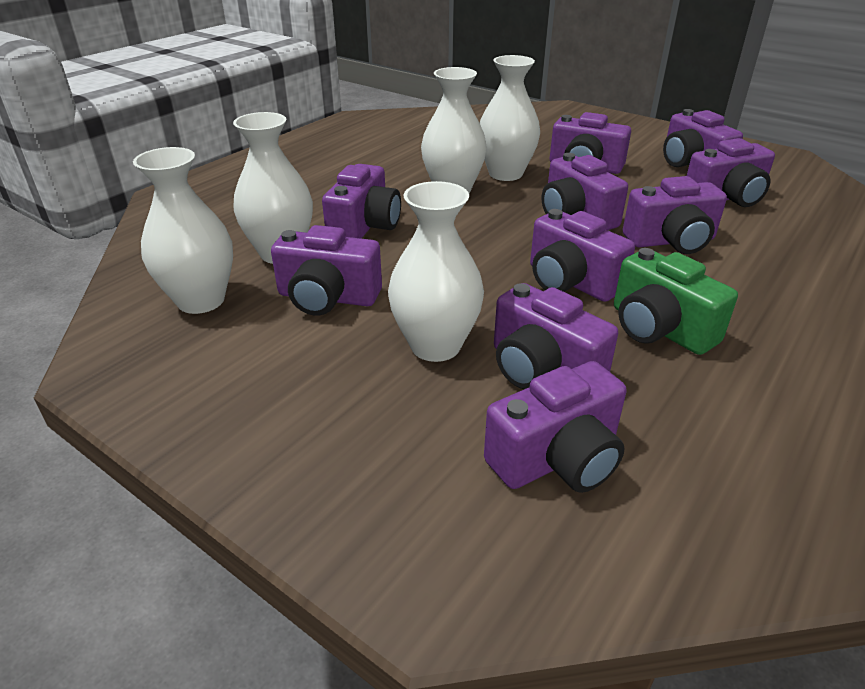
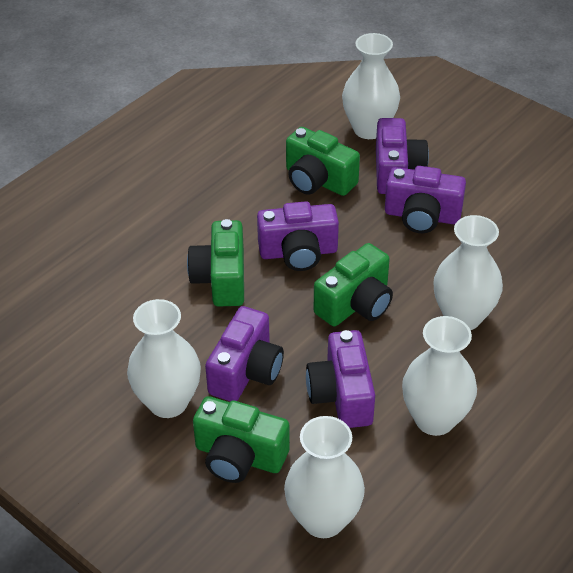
green camera: 1 -> 4
purple camera: 10 -> 5

